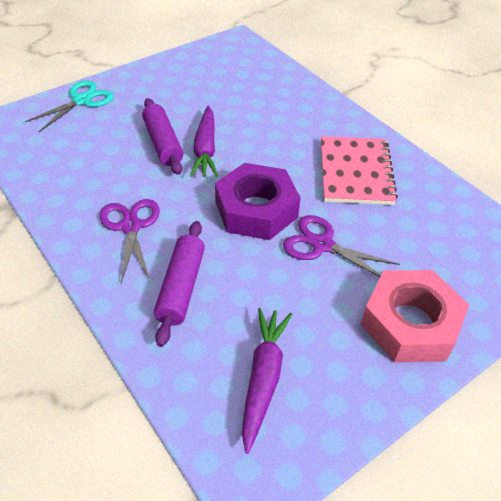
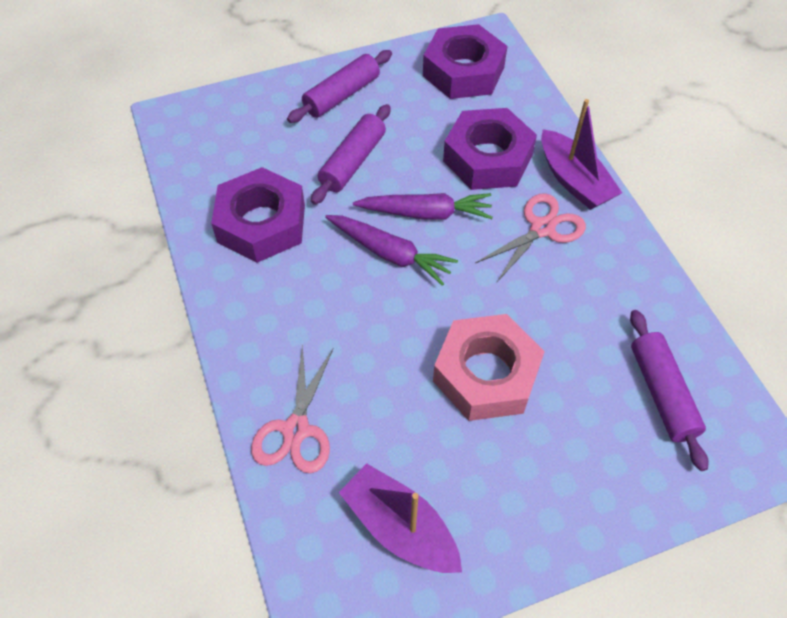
pink notebook: 1 -> 0
pink scissors: 0 -> 2
purple boat: 0 -> 2
purple nut: 1 -> 3
purple rolling pin: 2 -> 3
purple scissors: 2 -> 0
turquoise scissors: 1 -> 0

